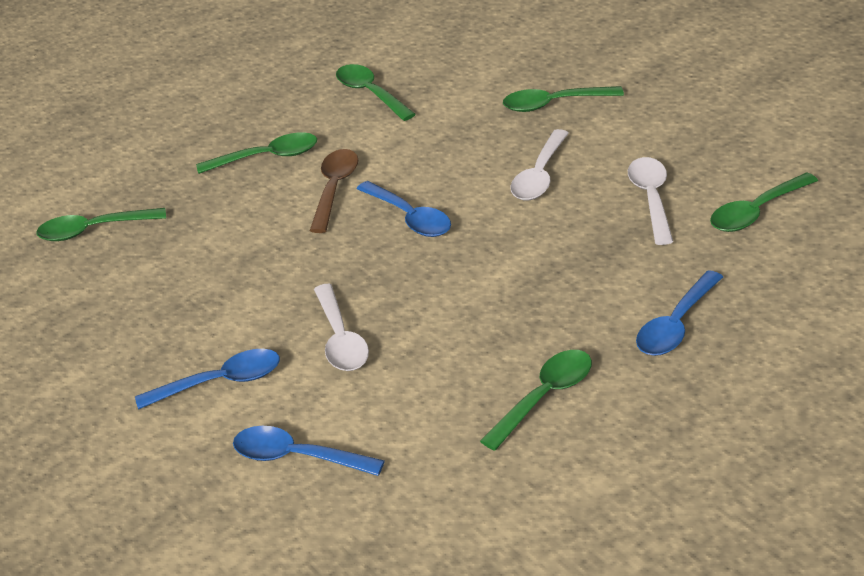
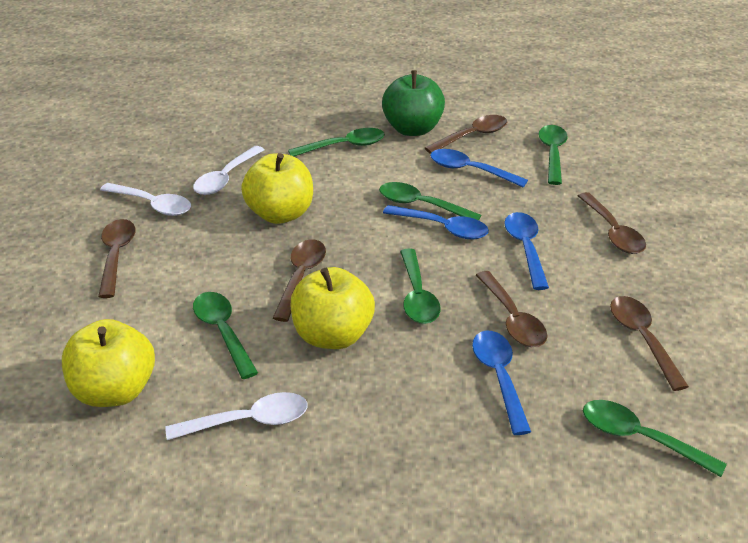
brown spoon: 1 -> 6
green apple: 0 -> 1
yellow apple: 0 -> 3

